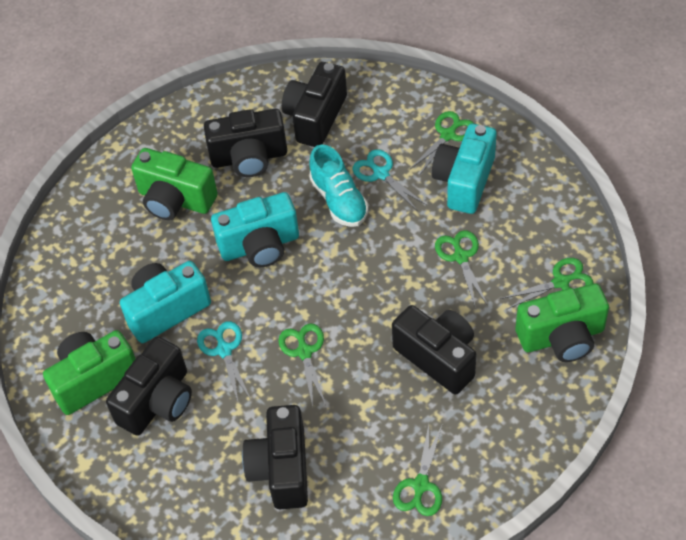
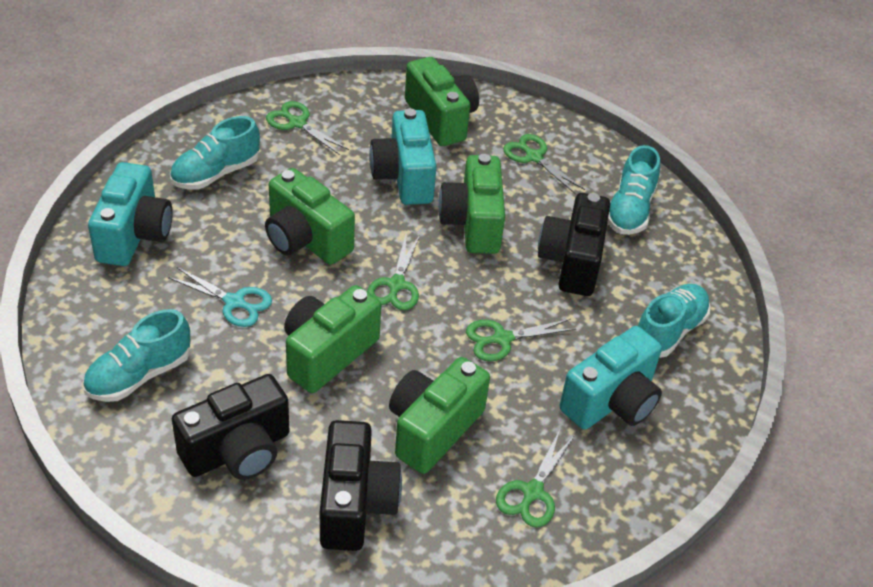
black camera: 5 -> 3
green camera: 3 -> 5
turquoise scissors: 2 -> 1
turquoise shoe: 1 -> 4

